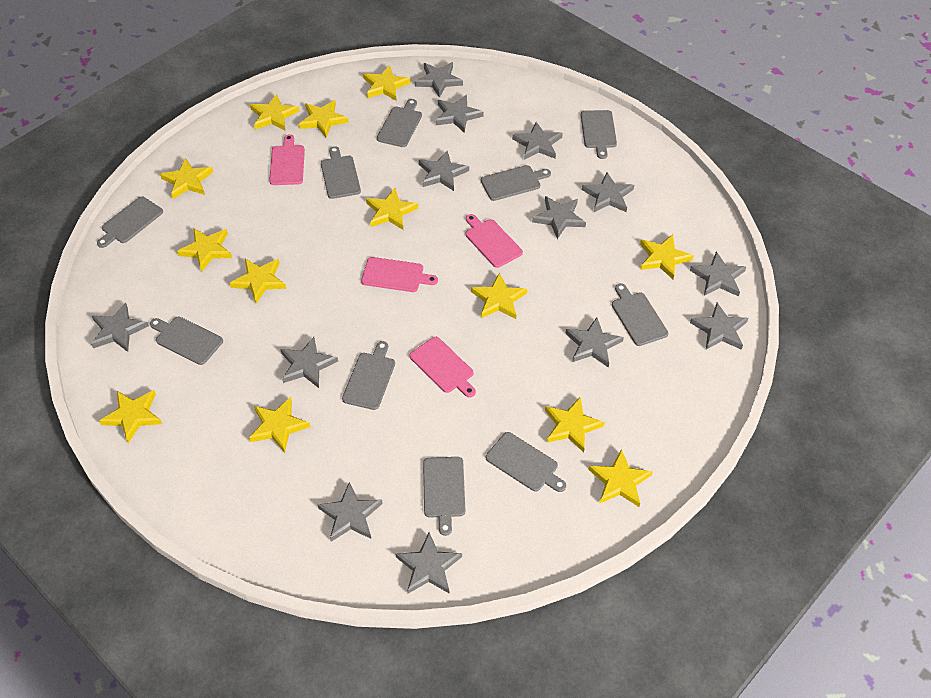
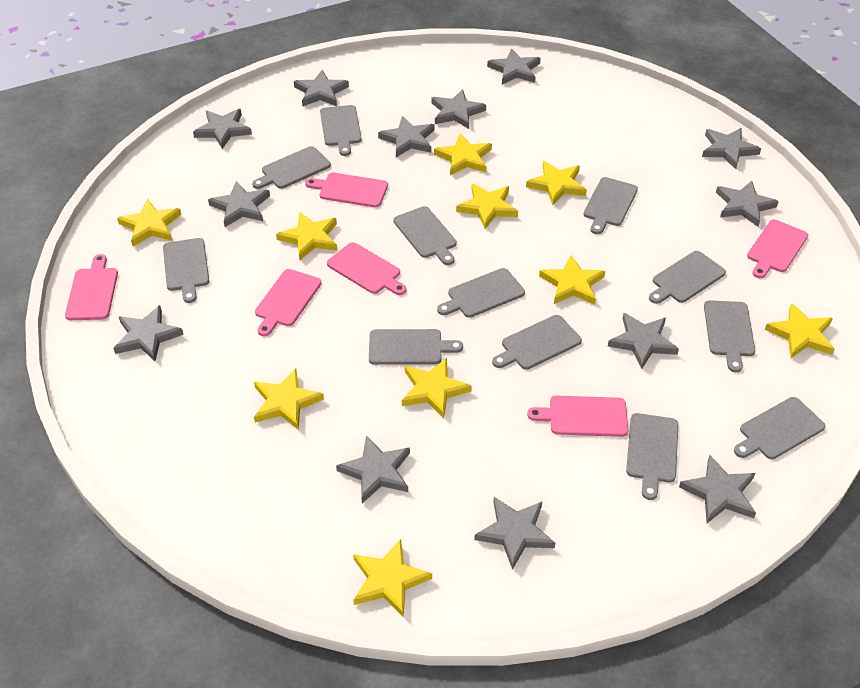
grey cutting board: 10 -> 12
pink cutting board: 4 -> 6
yellow star: 13 -> 10

